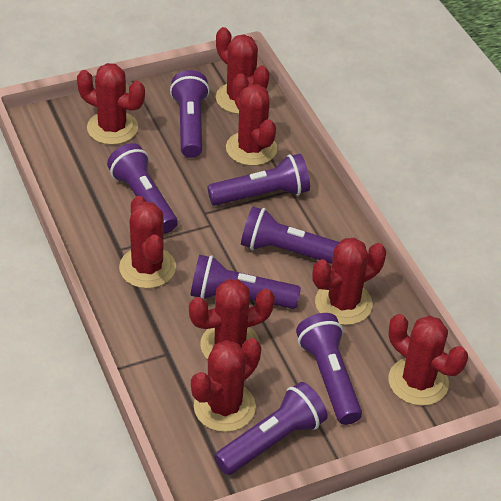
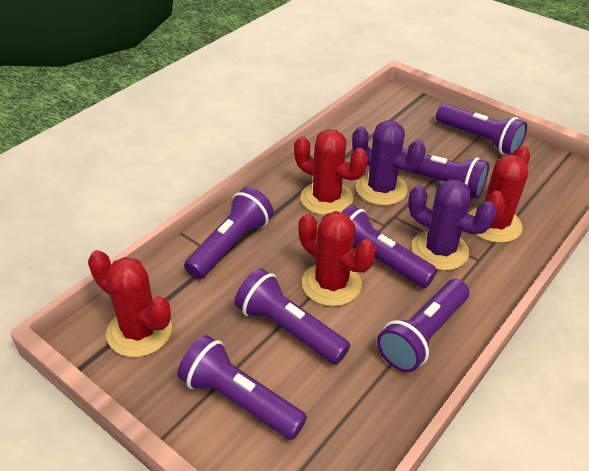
purple cactus: 0 -> 2
red cactus: 8 -> 4

